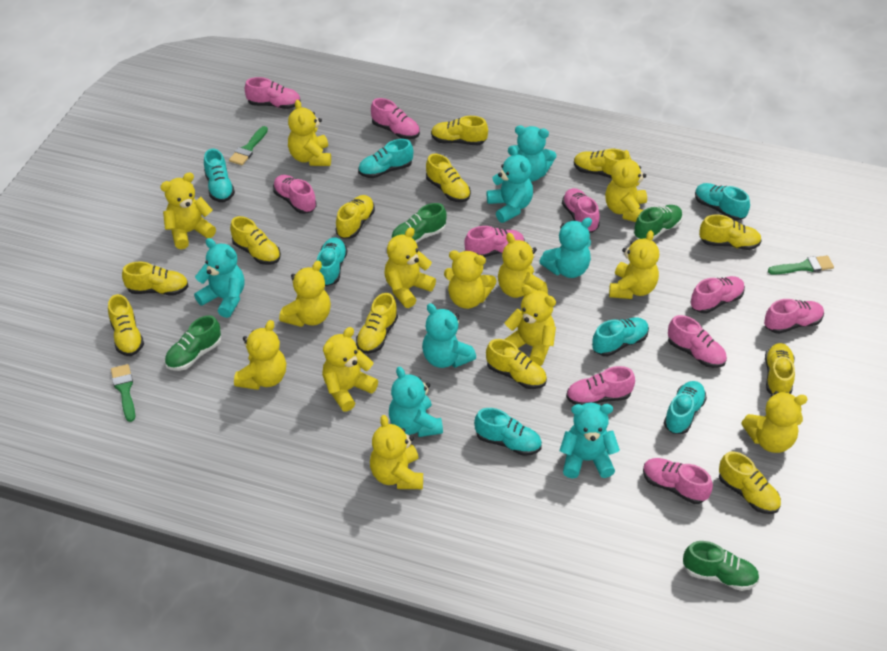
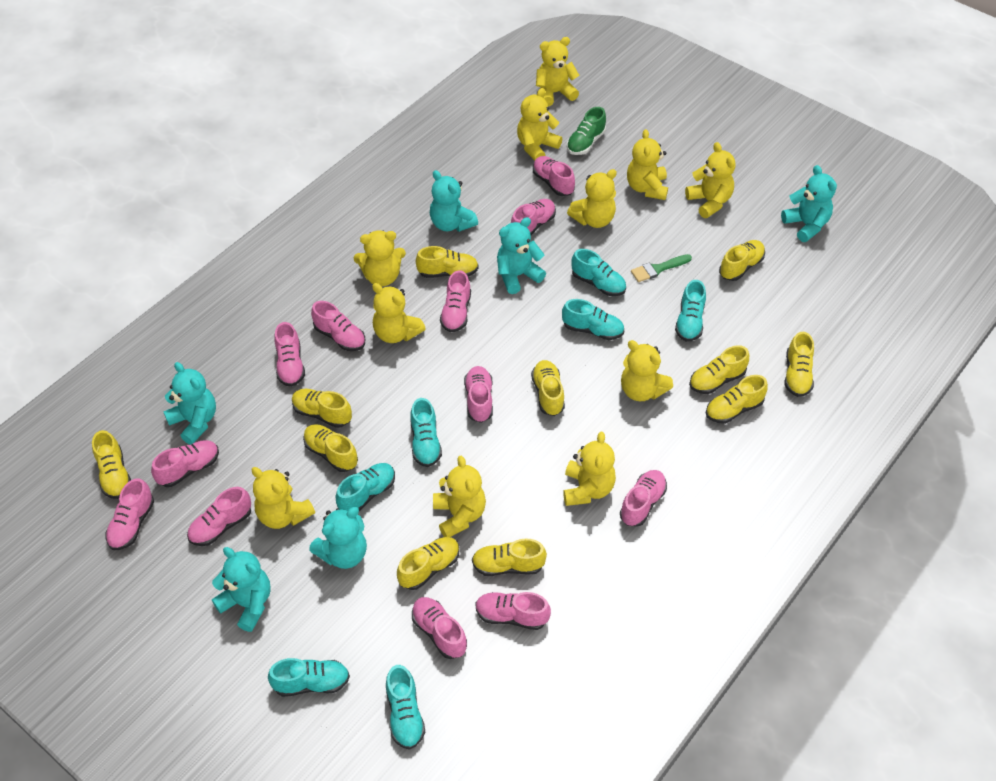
green brush: 3 -> 1
green shoe: 4 -> 1
pink shoe: 10 -> 12
turquoise teddy bear: 7 -> 6
yellow shoe: 12 -> 11
yellow teddy bear: 13 -> 11

